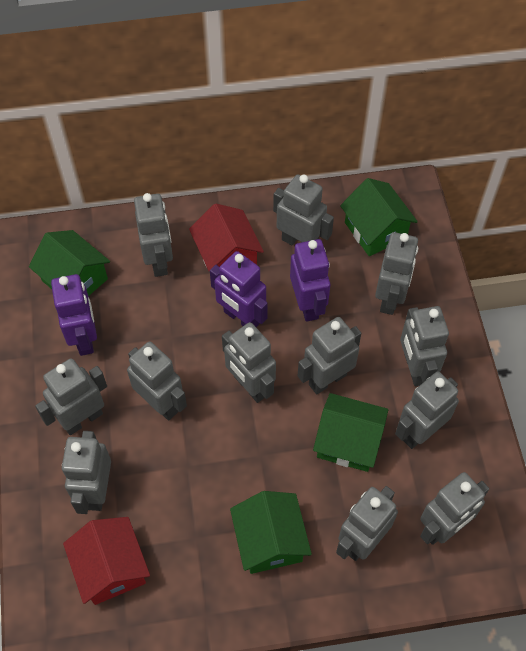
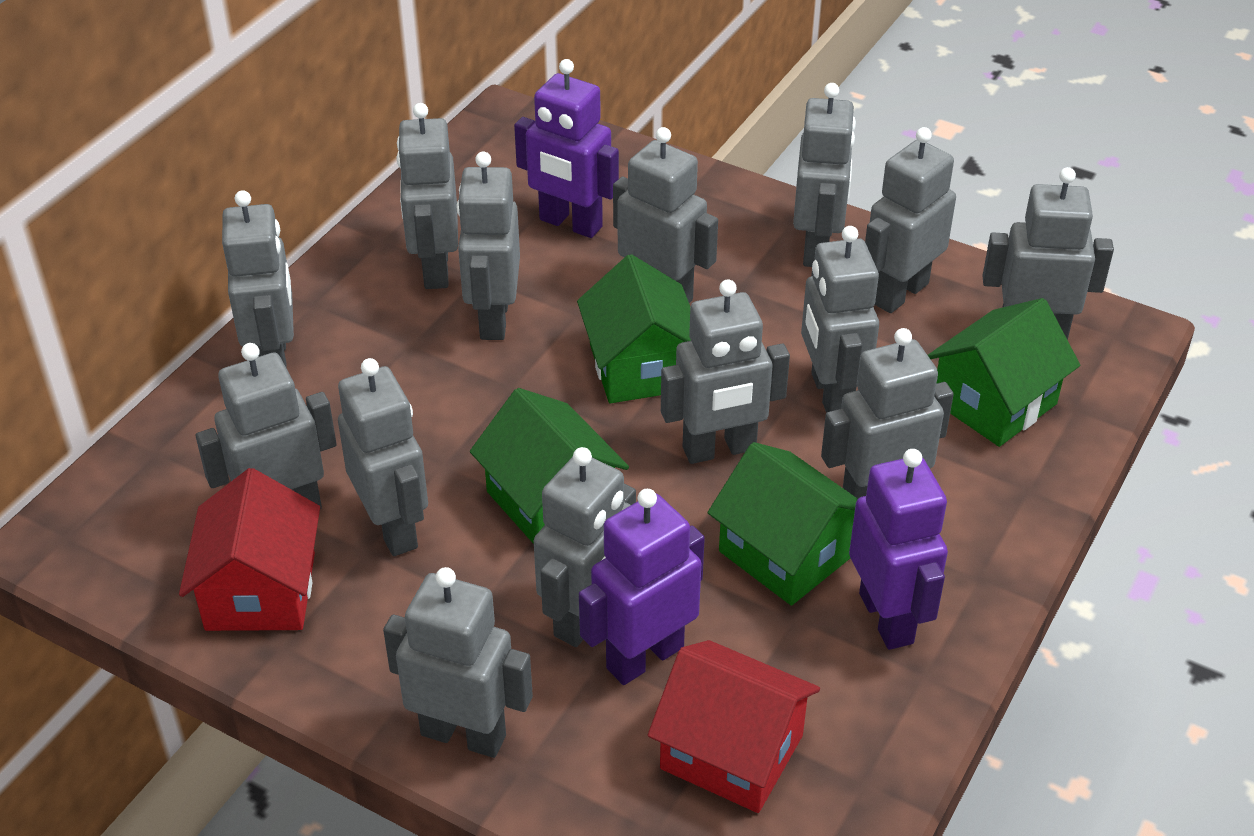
grey robot: 12 -> 14

